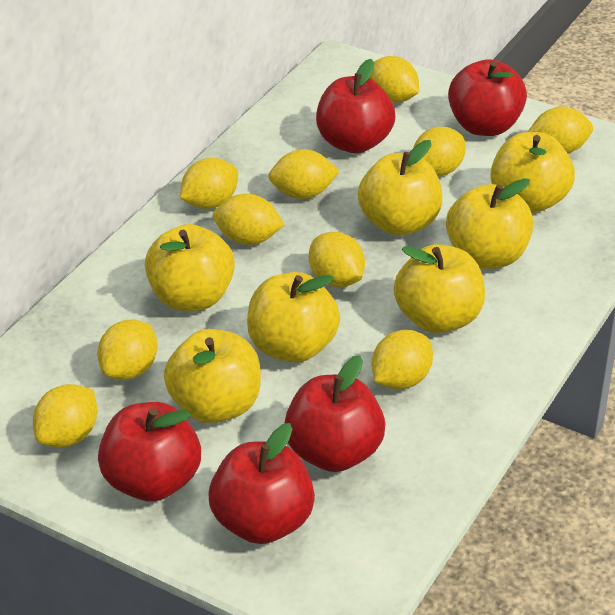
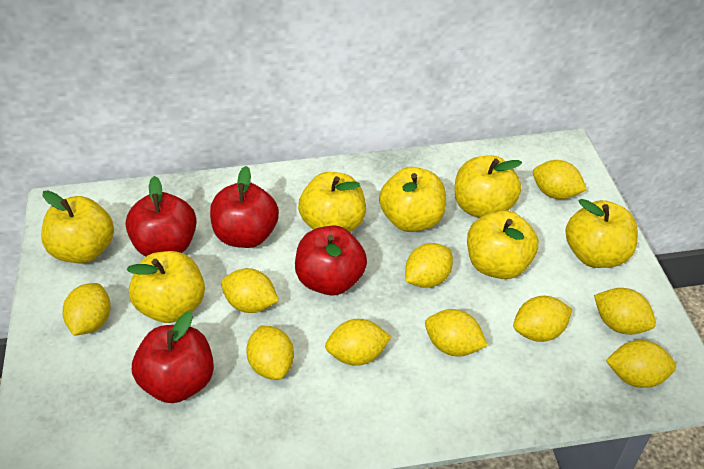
red apple: 5 -> 4

